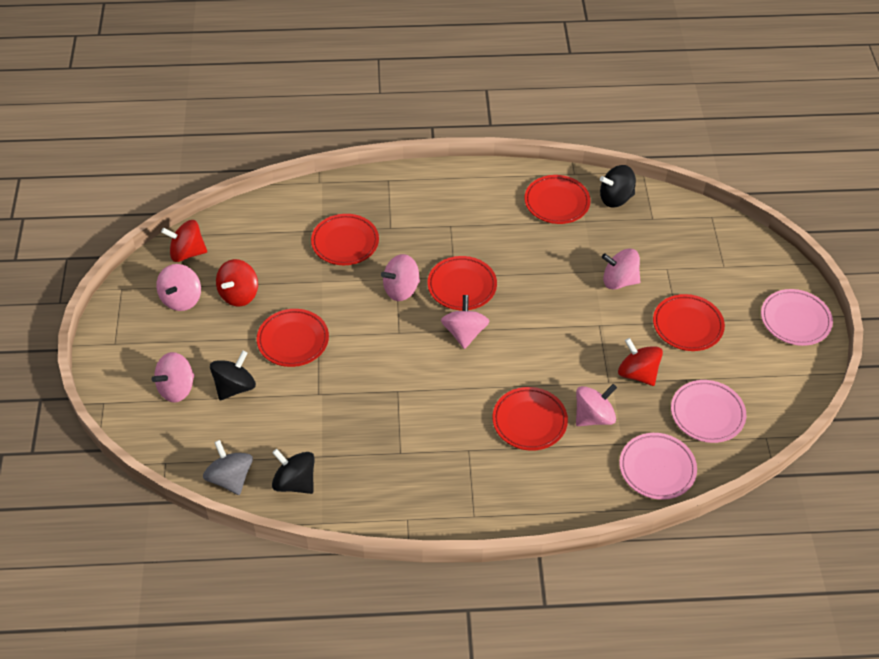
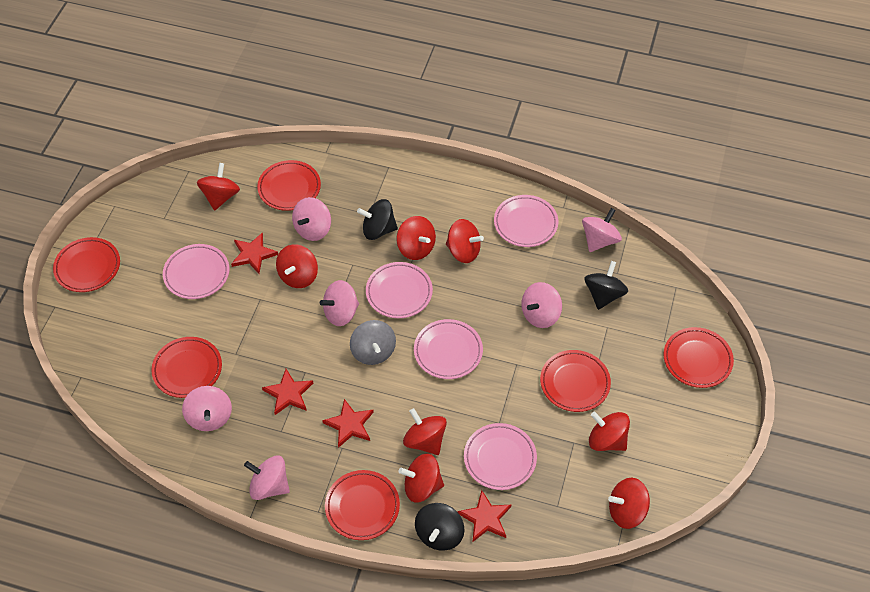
pink plate: 3 -> 5
red spinning top: 3 -> 8
red star: 0 -> 4

